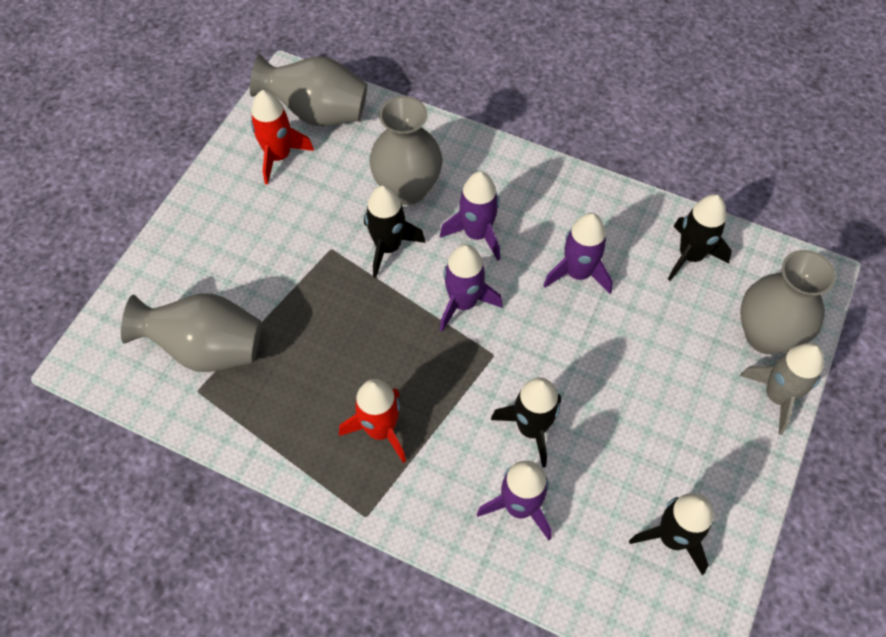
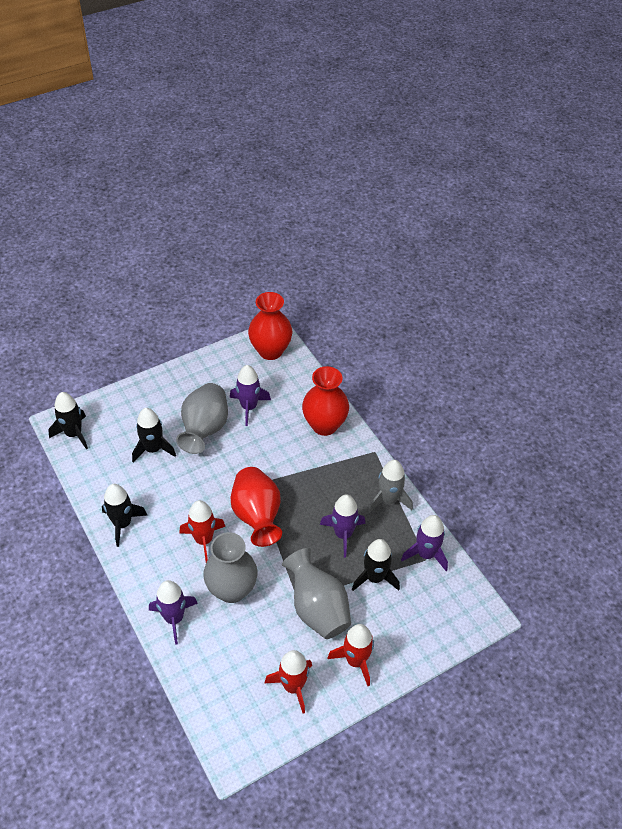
grey vase: 4 -> 3
red rocket: 2 -> 3
red vase: 0 -> 3

